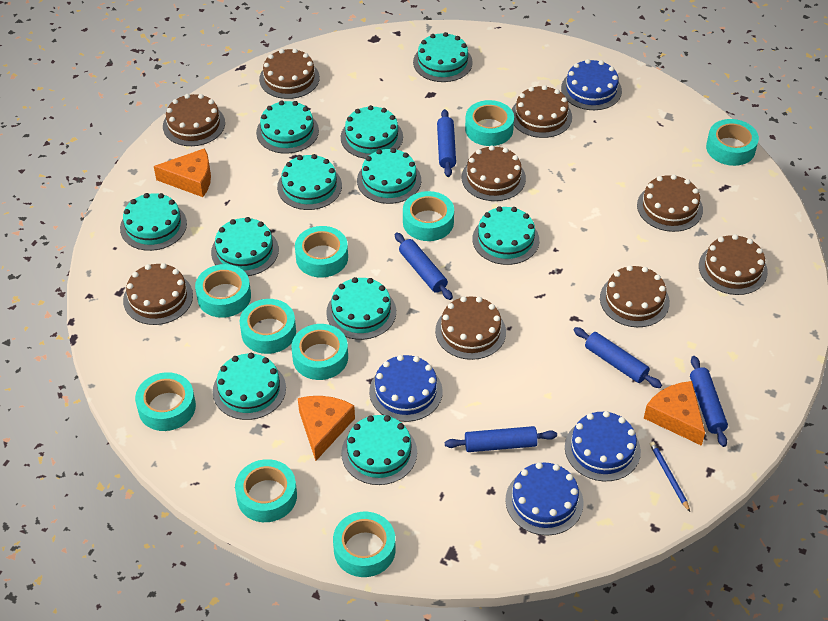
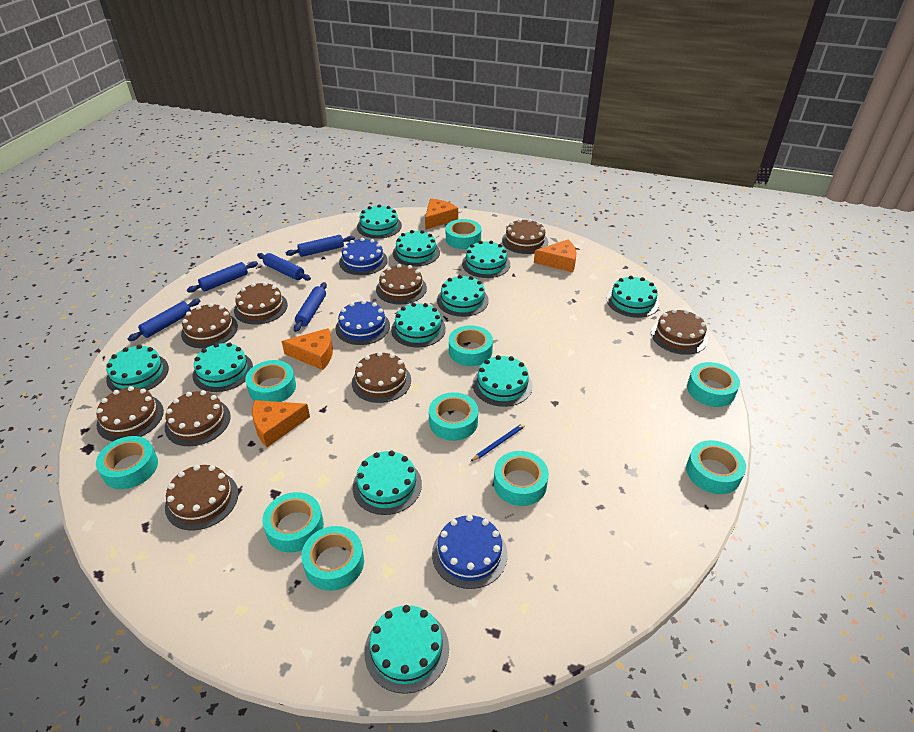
blue cake: 4 -> 3
orange cheese: 3 -> 4

